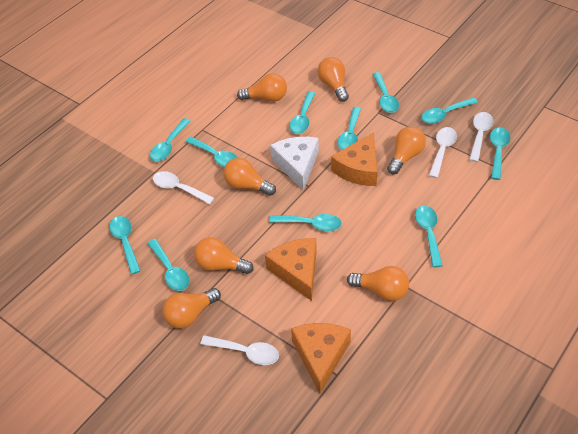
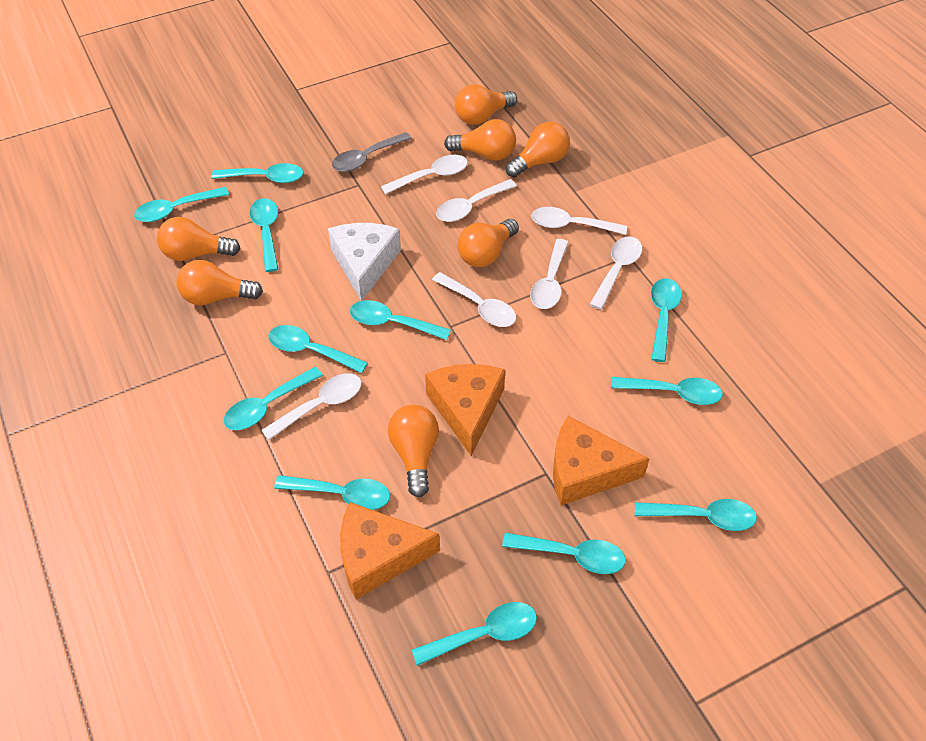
grey spoon: 0 -> 1
turquoise spoon: 11 -> 12
white spoon: 4 -> 7

